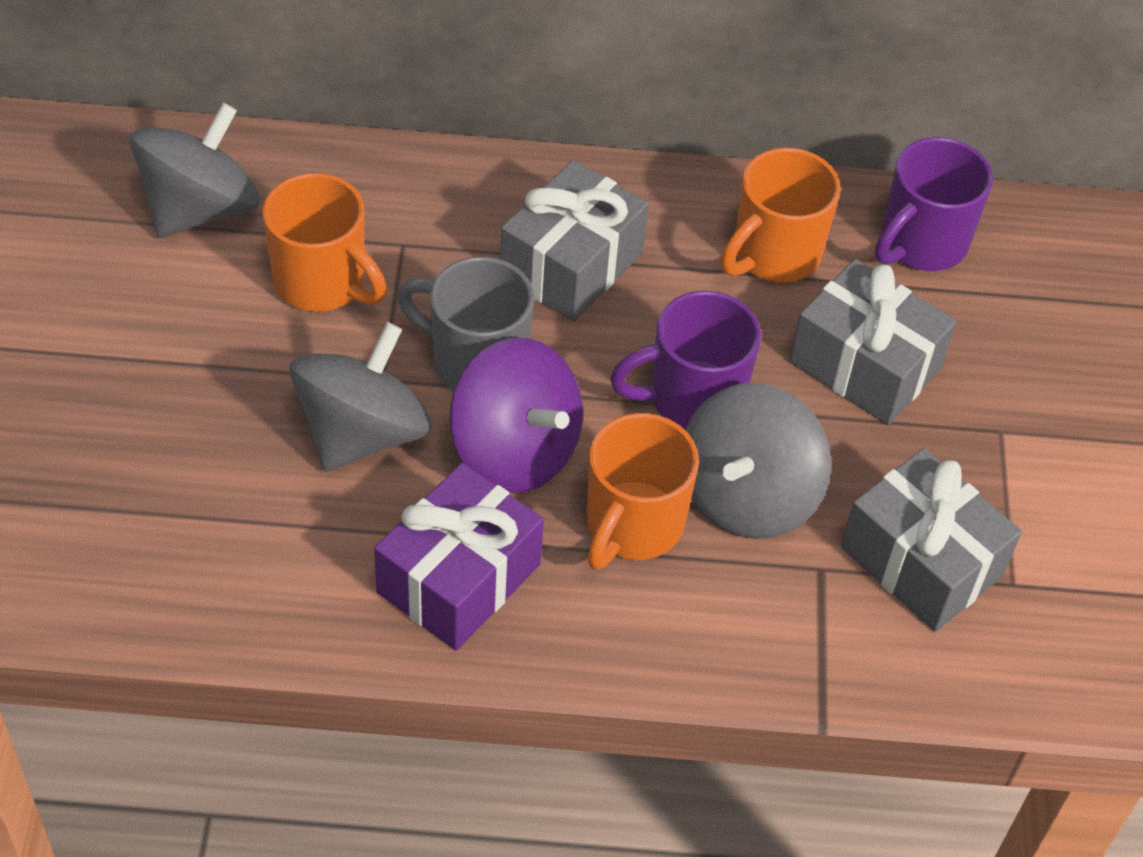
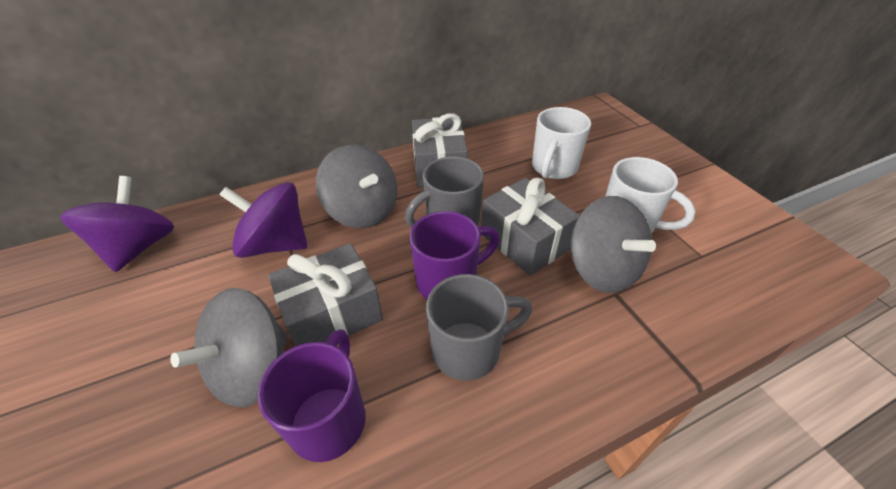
grey mug: 1 -> 2
orange mug: 3 -> 0
purple gift: 1 -> 0
purple spinning top: 1 -> 2
white mug: 0 -> 2

